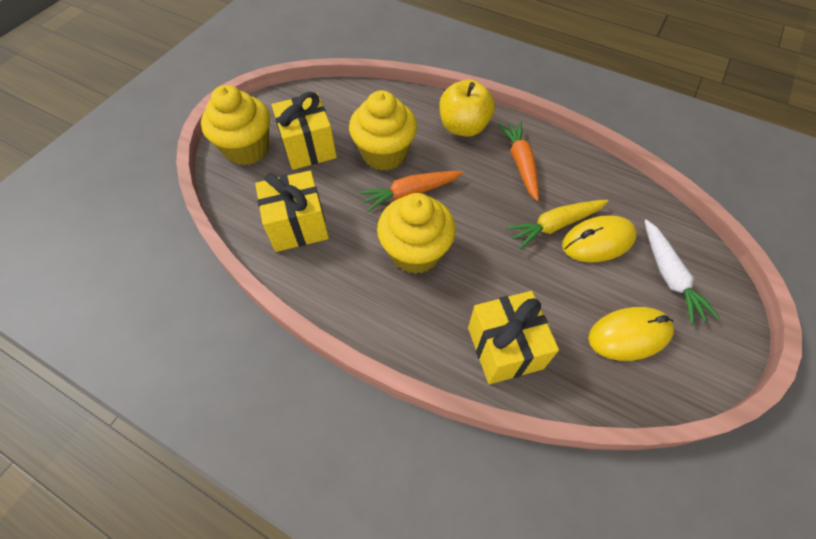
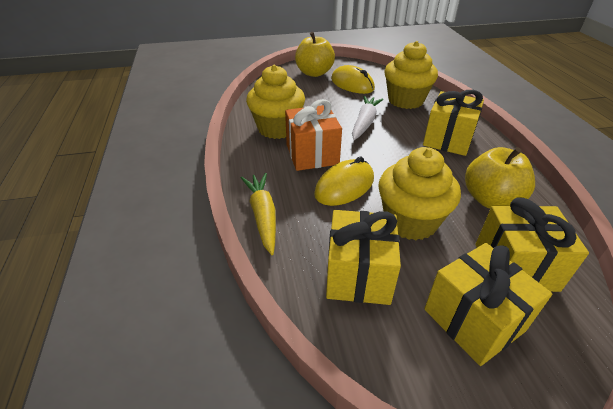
orange carrot: 2 -> 0
orange gift: 0 -> 1
yellow apple: 1 -> 2
yellow gift: 3 -> 4

